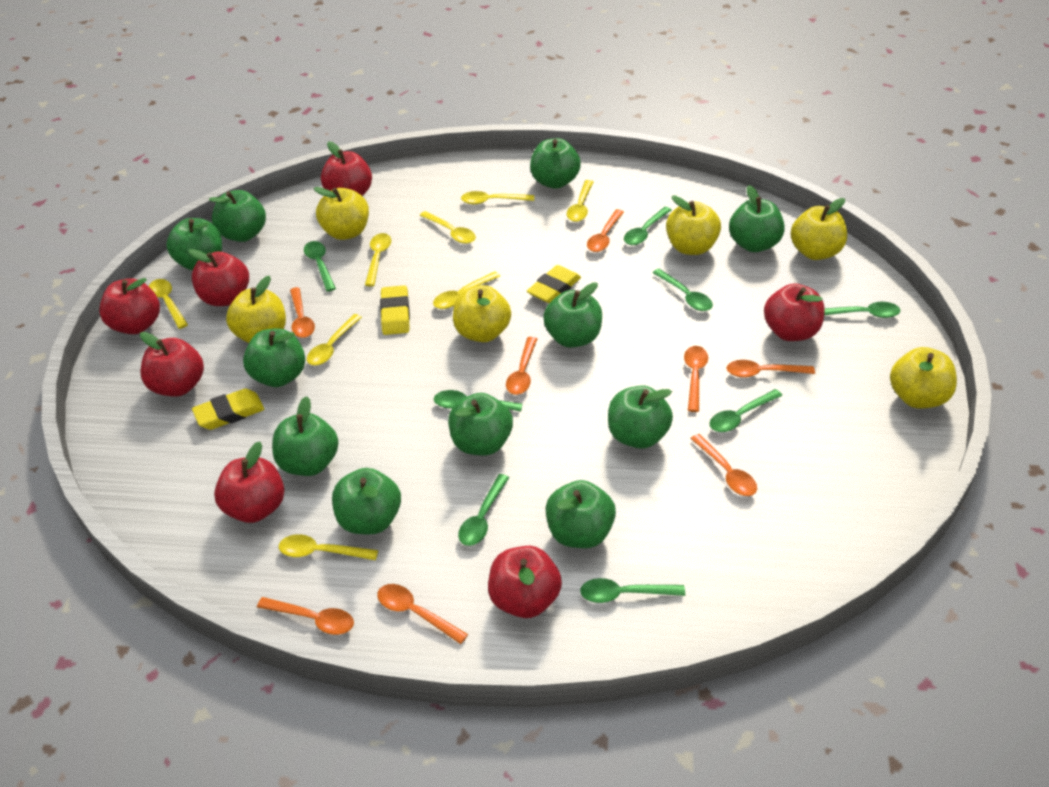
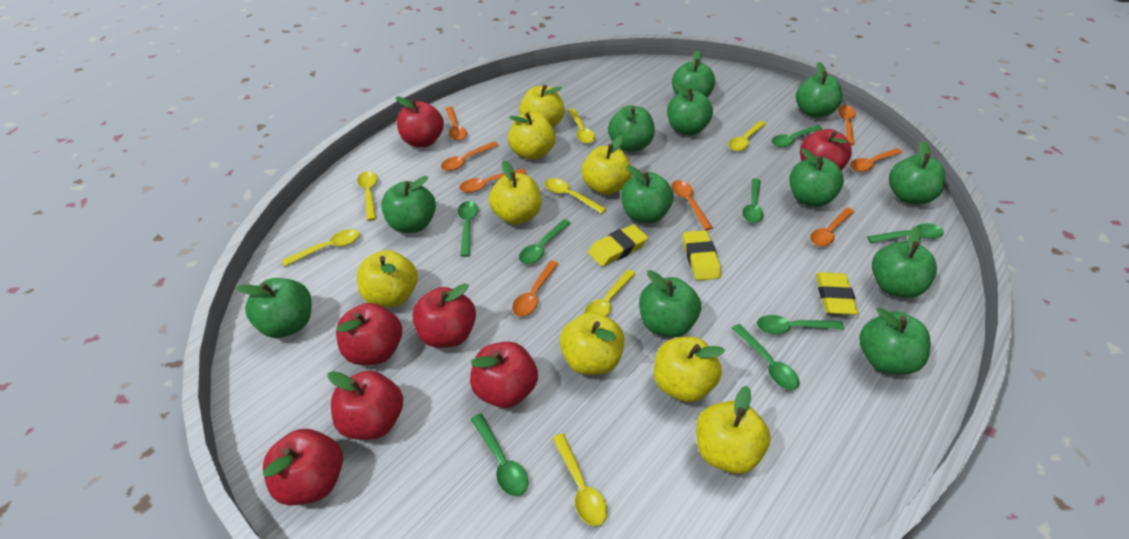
green apple: 11 -> 12
yellow apple: 6 -> 8
yellow spoon: 8 -> 7

